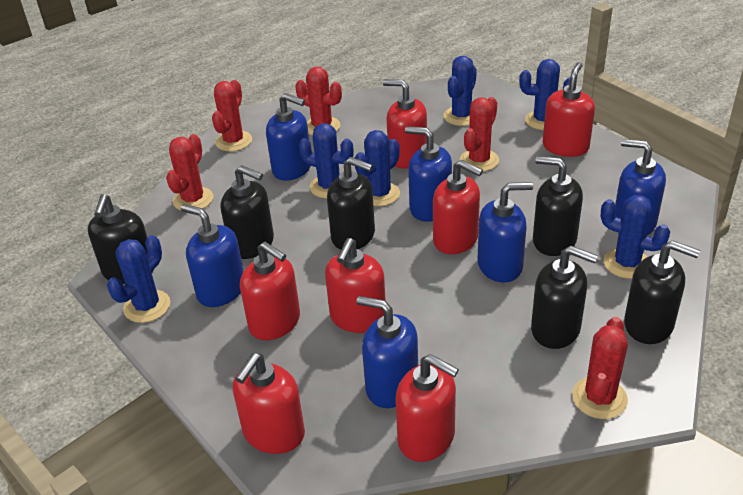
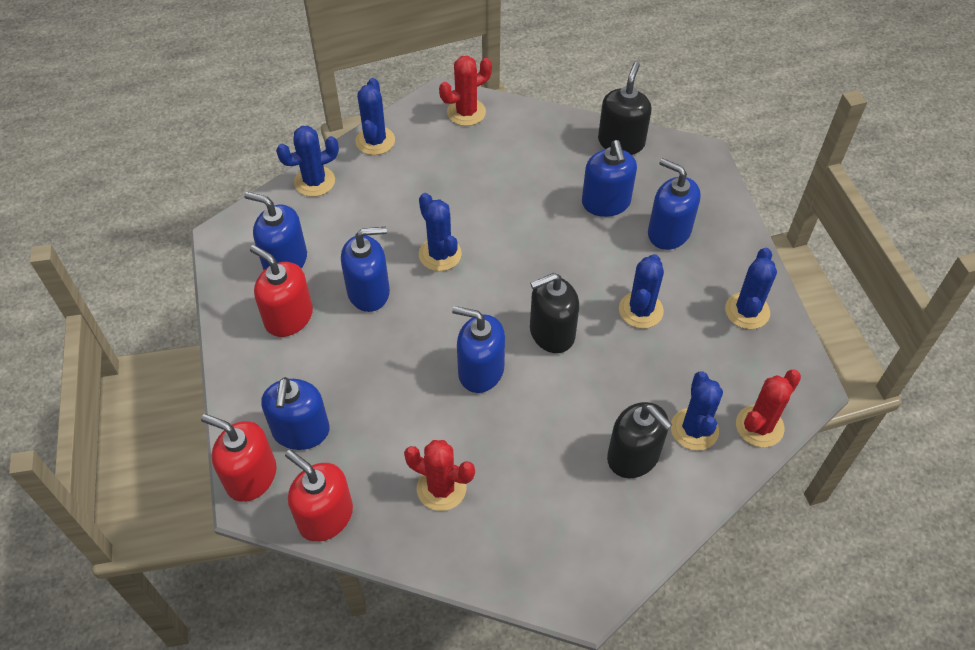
black soap dispenser: 6 -> 3
red cactus: 5 -> 3
red soap dispenser: 7 -> 3

